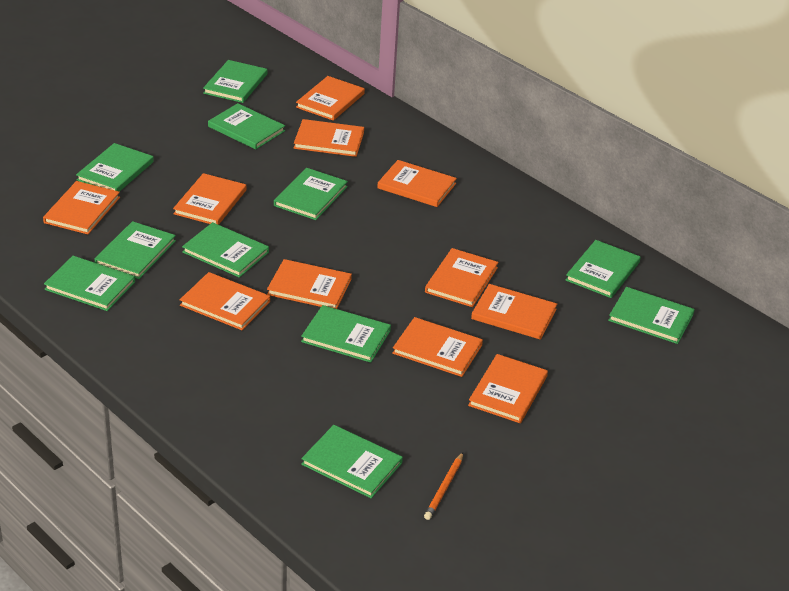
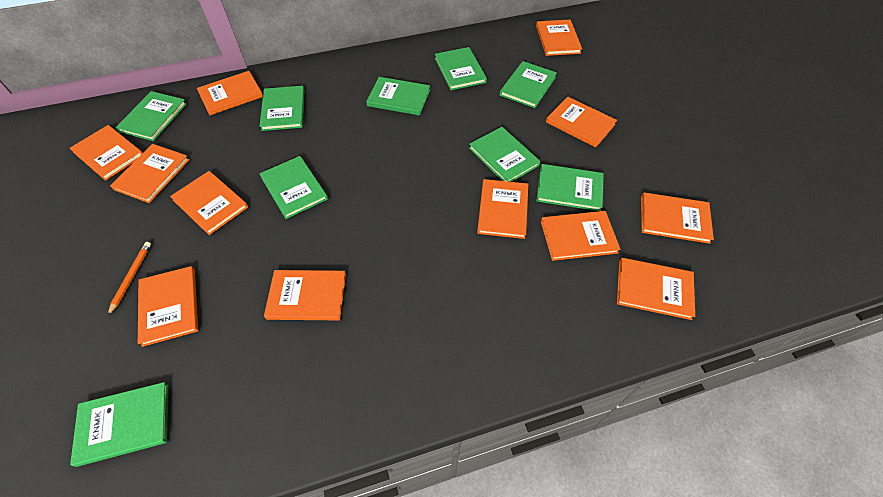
green book: 11 -> 9
orange book: 11 -> 12

